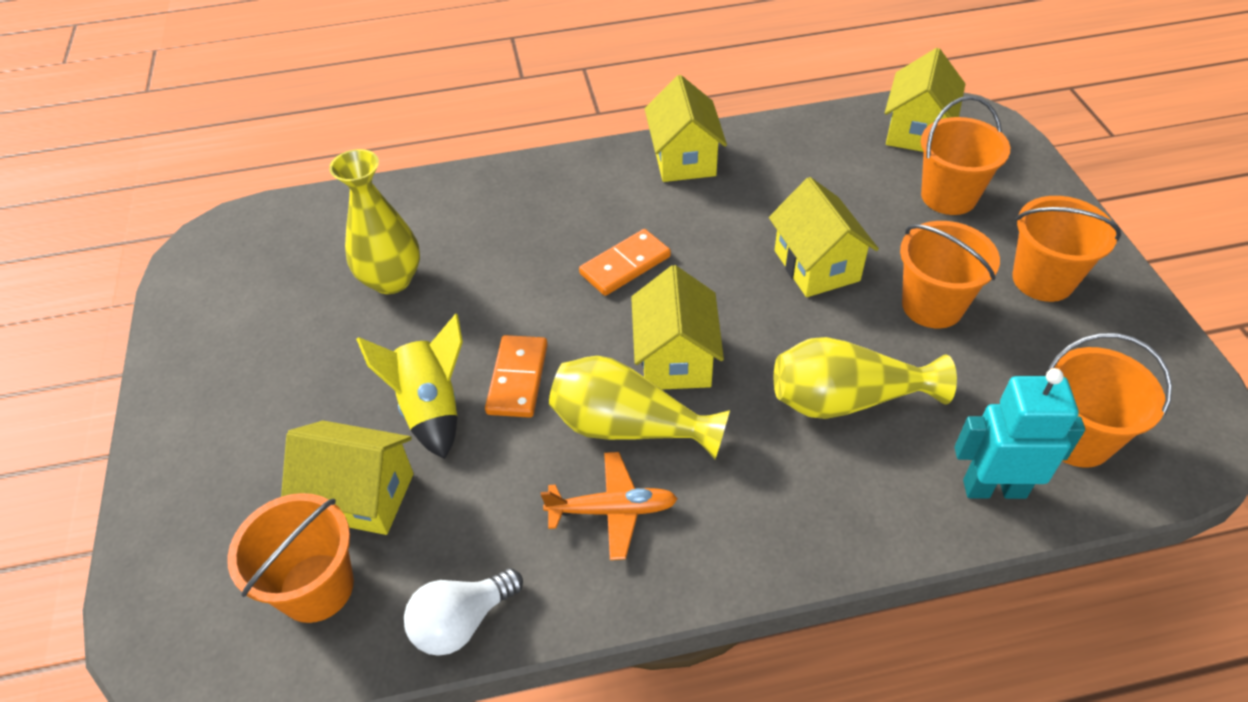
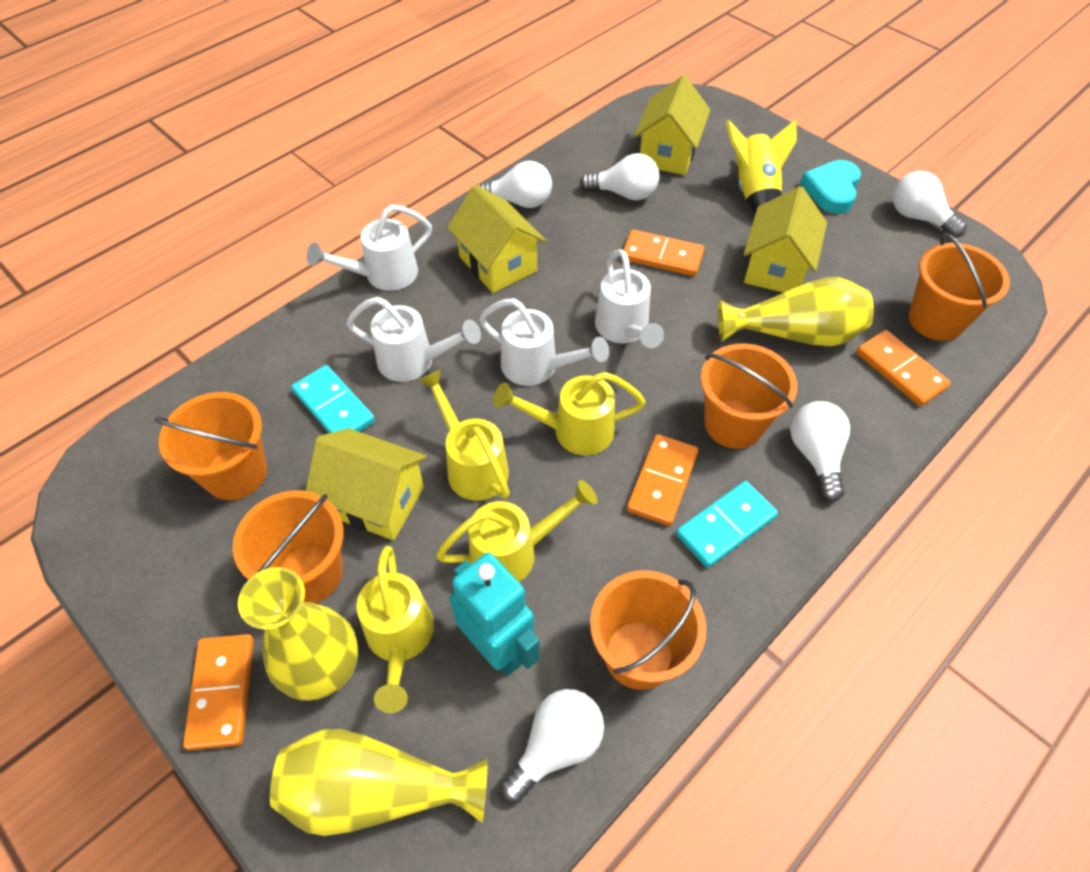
orange domino: 2 -> 4
orange plane: 1 -> 0
turquoise domino: 0 -> 2
turquoise heart: 0 -> 1
white light bulb: 1 -> 5
white watering can: 0 -> 4
yellow house: 5 -> 4
yellow watering can: 0 -> 4

